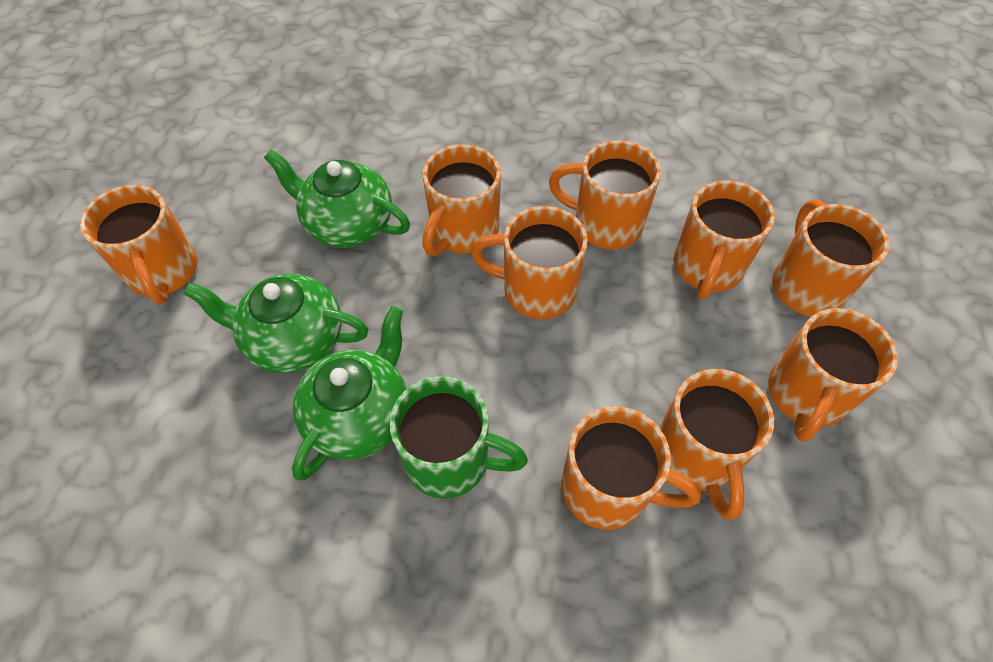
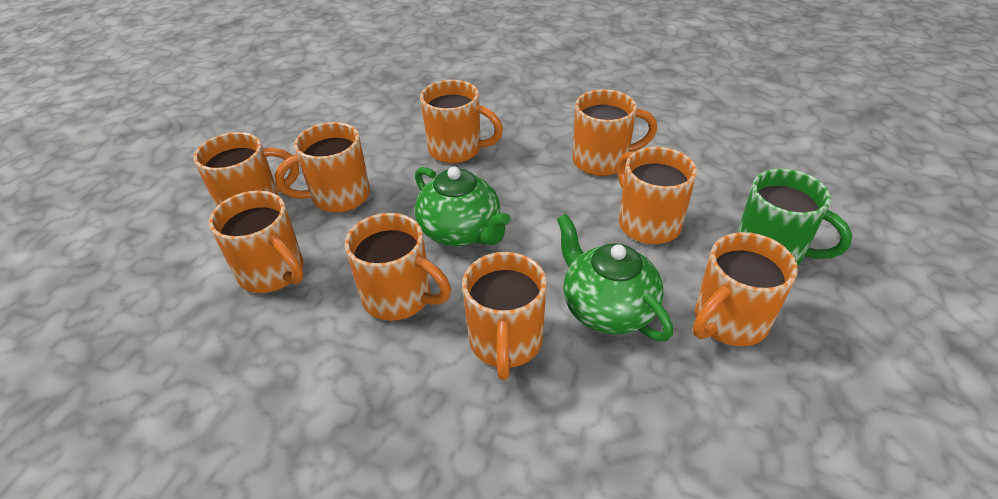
green teapot: 3 -> 2

